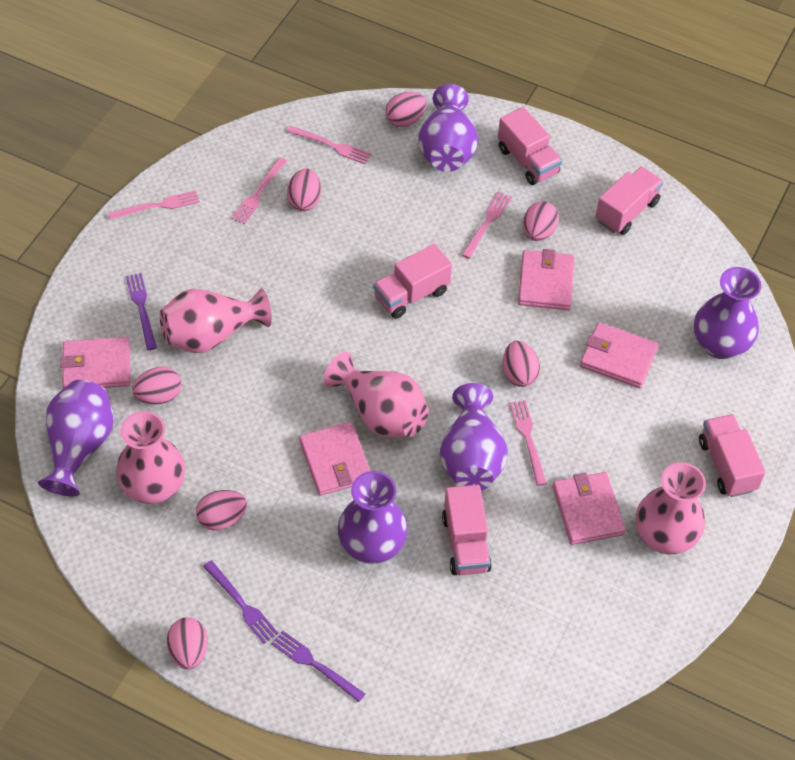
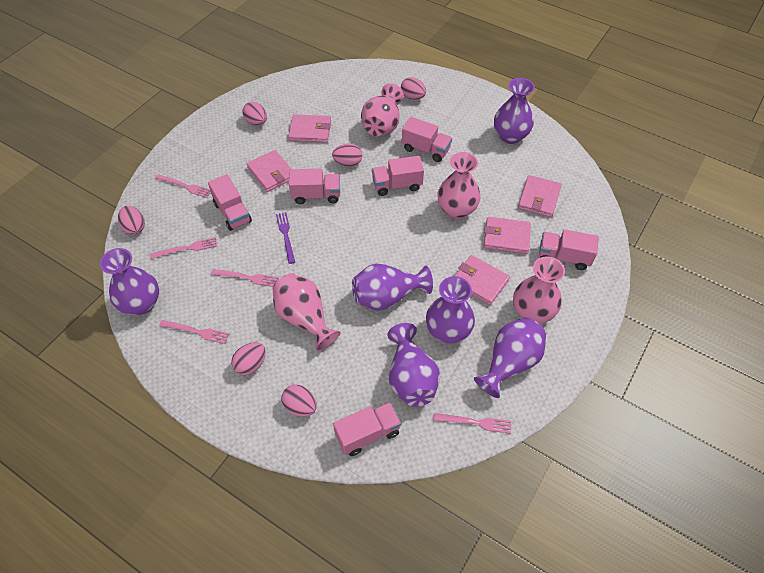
pink egg: 7 -> 6
pink truck: 5 -> 6
purple fork: 3 -> 1
purple vase: 5 -> 6

